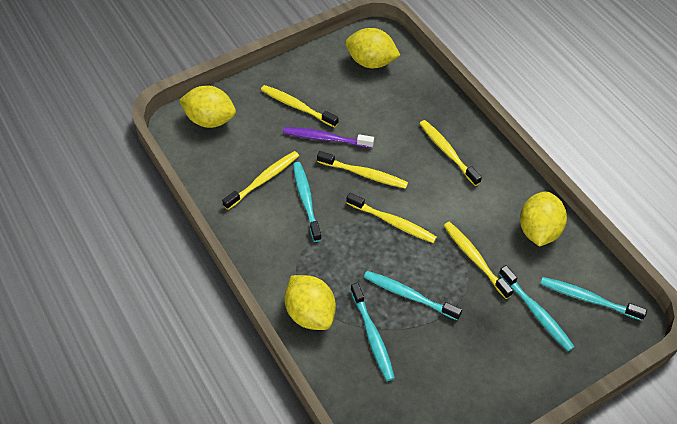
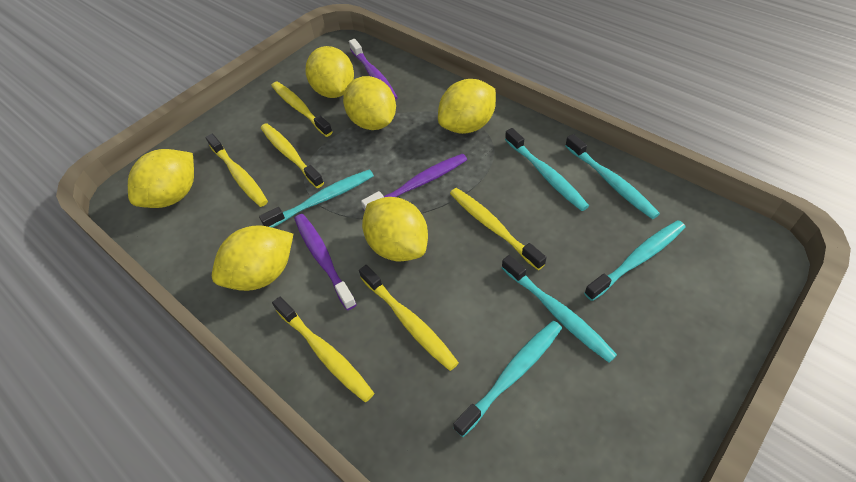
purple toothbrush: 1 -> 3
turquoise toothbrush: 5 -> 6
yellow lemon: 4 -> 6

